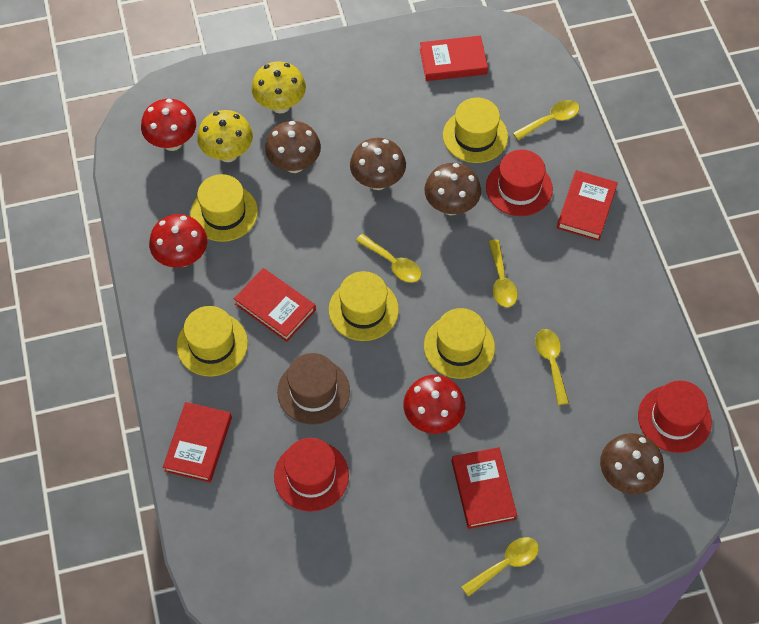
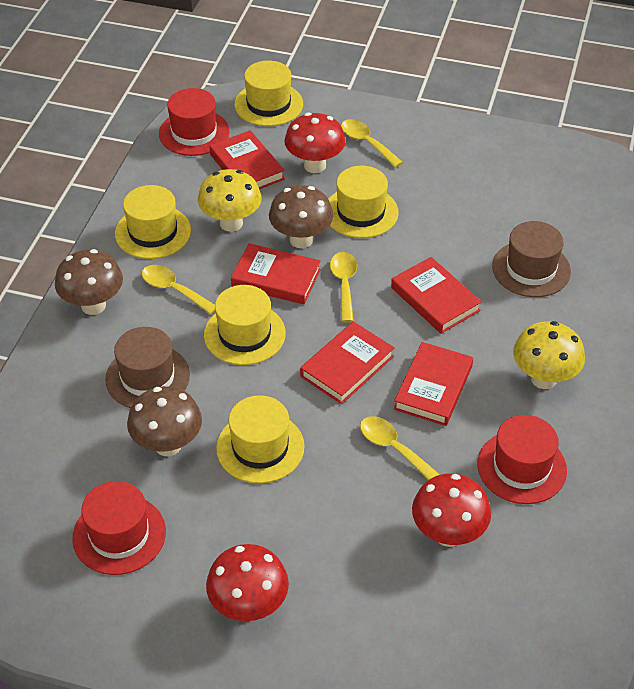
brown hat: 1 -> 2
brown mushroom: 4 -> 3
yellow spoon: 5 -> 4

